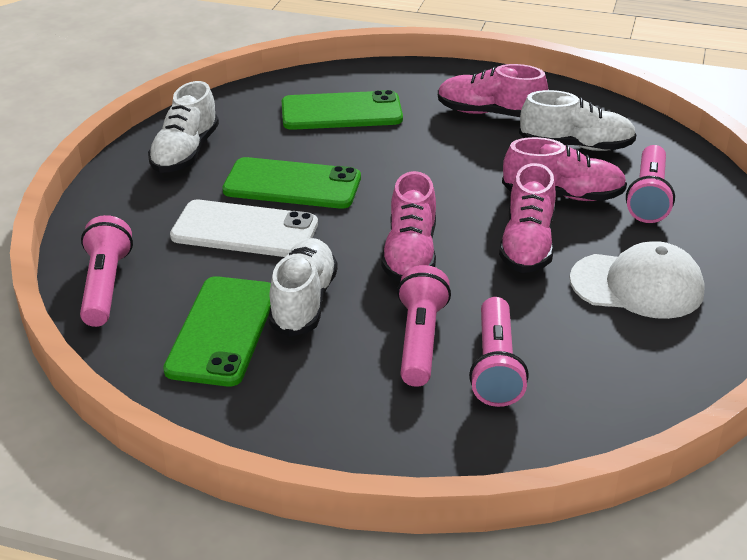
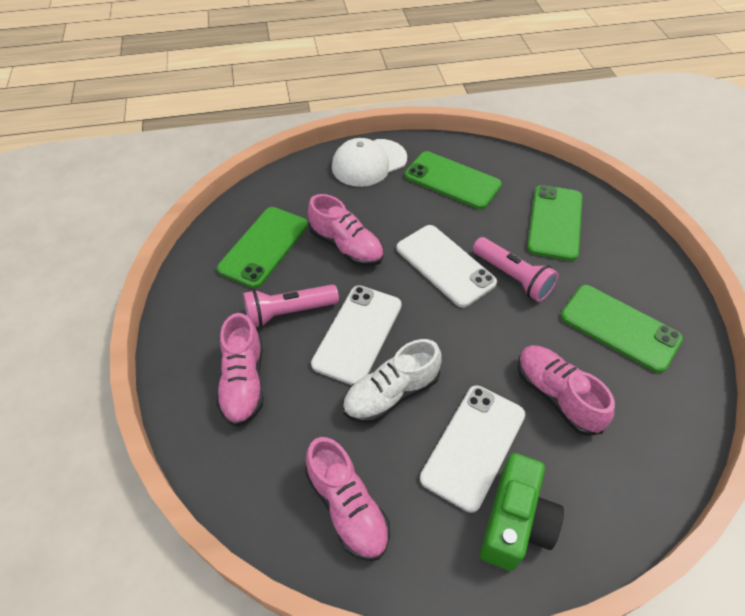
green camera: 0 -> 1
green phone: 3 -> 4
pink flashlight: 4 -> 2
white phone: 1 -> 3
white shoe: 3 -> 1

